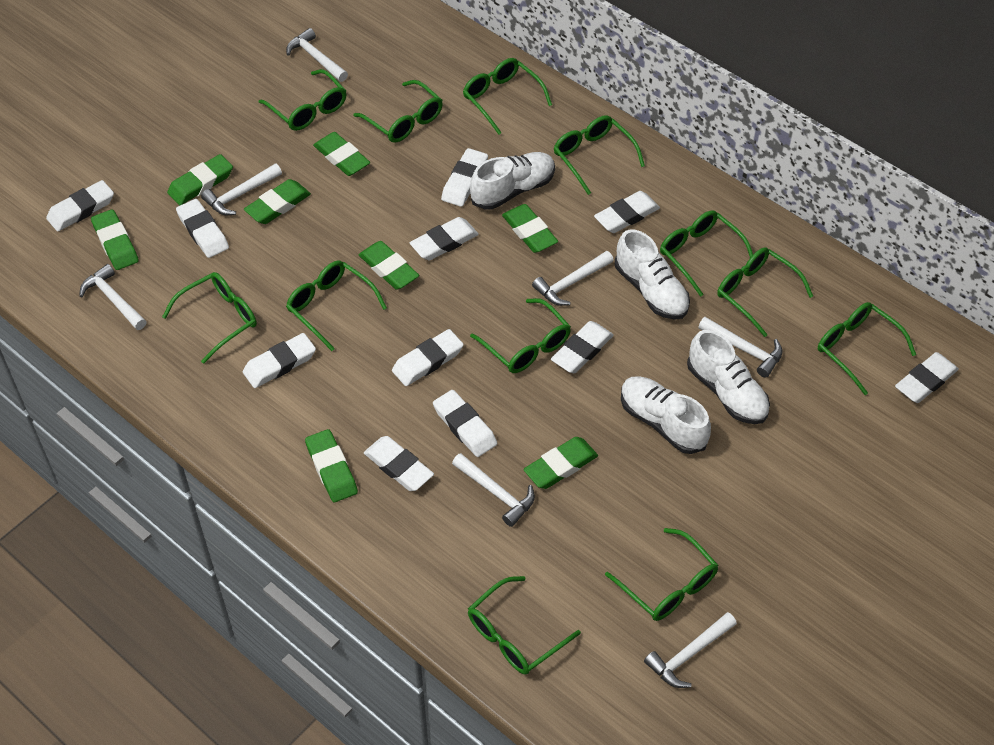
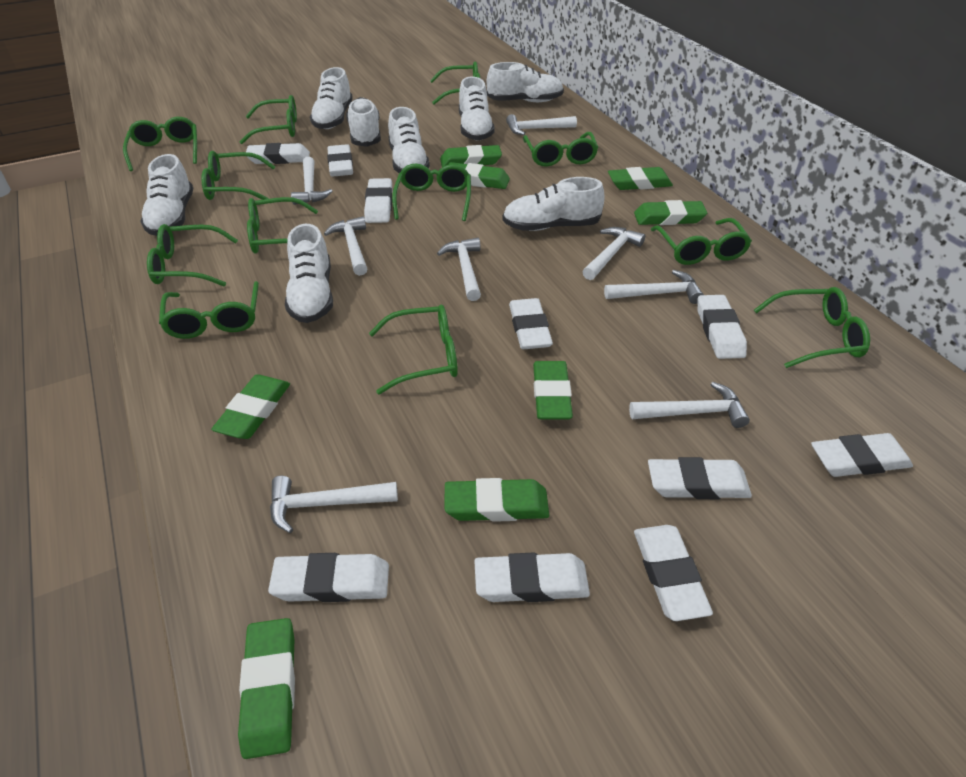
white eraser: 11 -> 10
white hammer: 7 -> 8
white shoe: 4 -> 8

